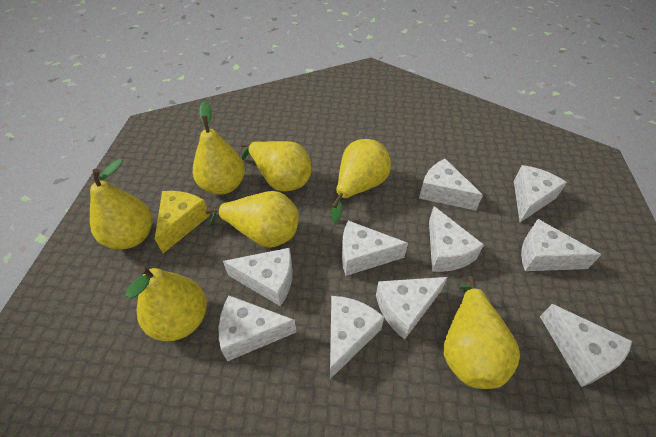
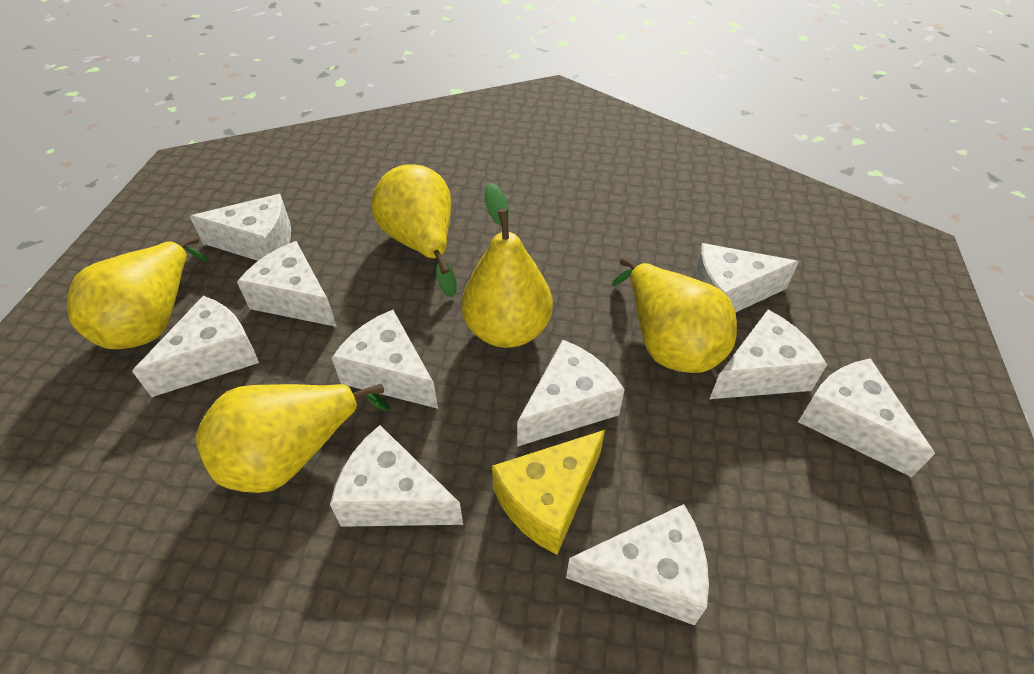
yellow pear: 7 -> 5

